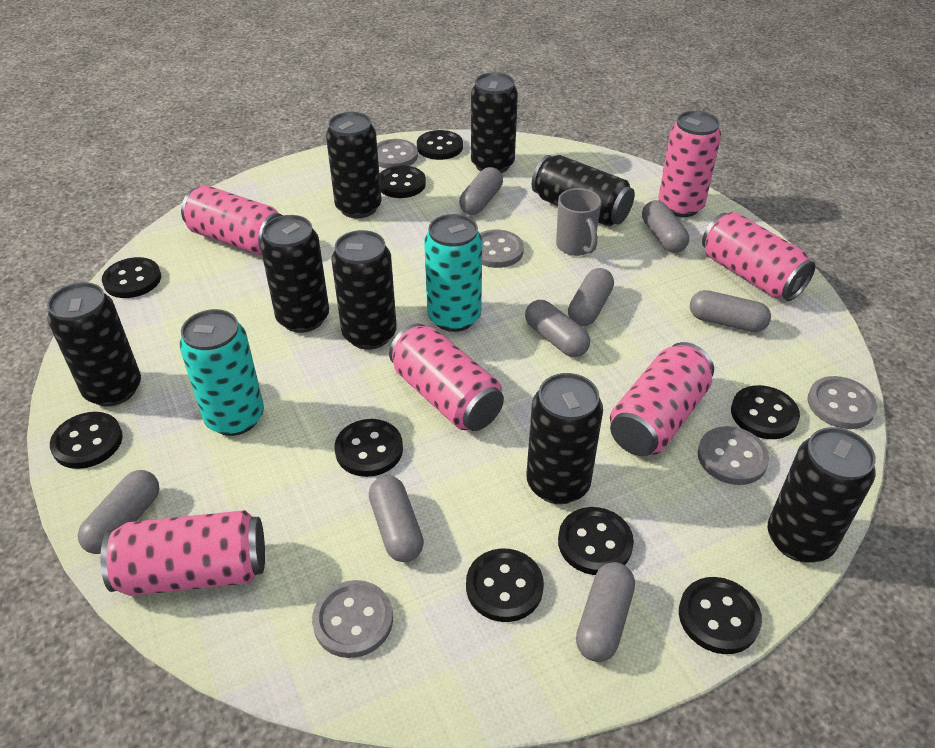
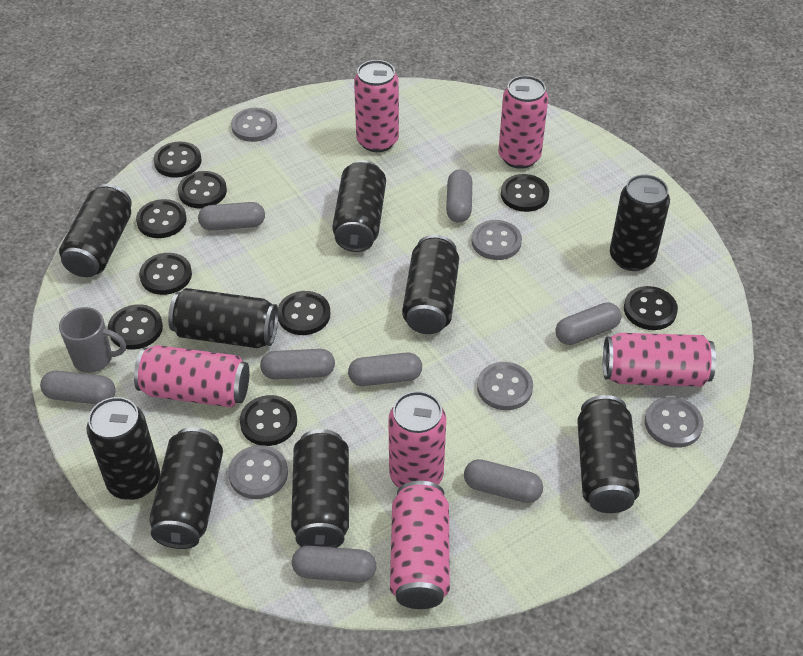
black can: 8 -> 9
turquoise can: 2 -> 0

